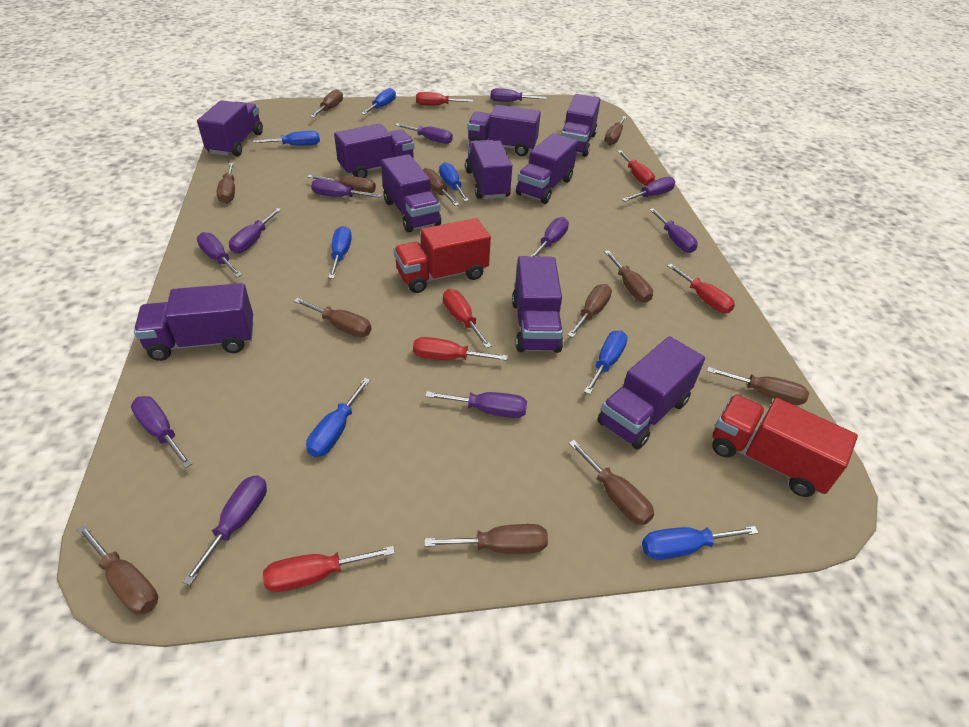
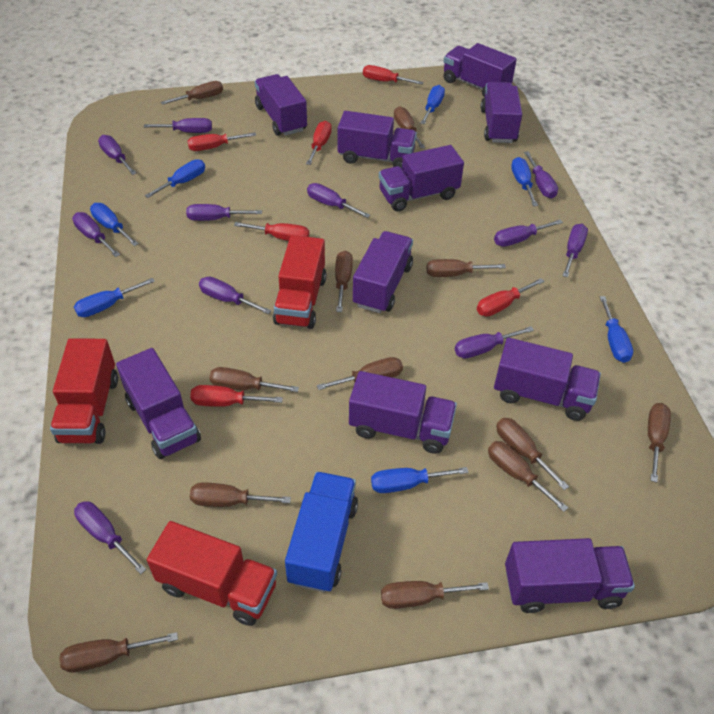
blue truck: 0 -> 1
red truck: 2 -> 3

